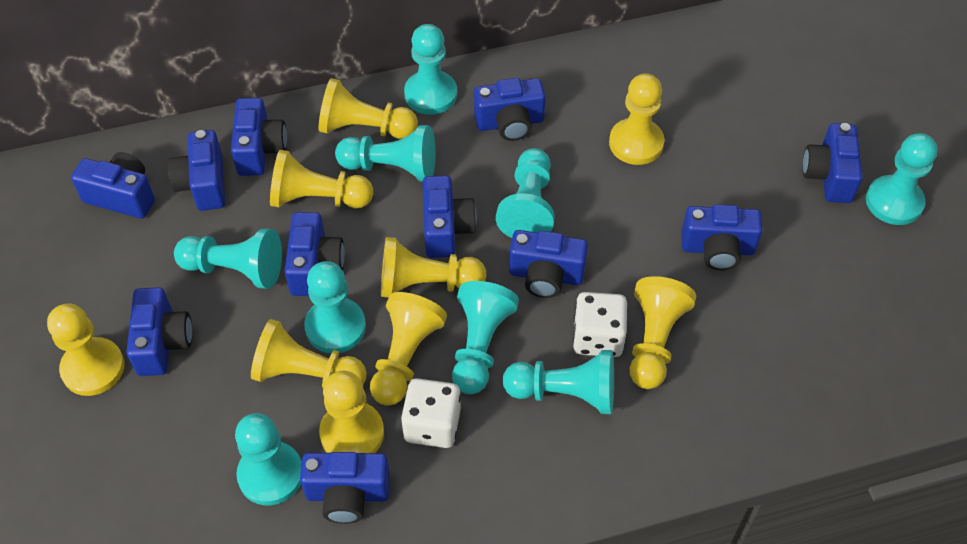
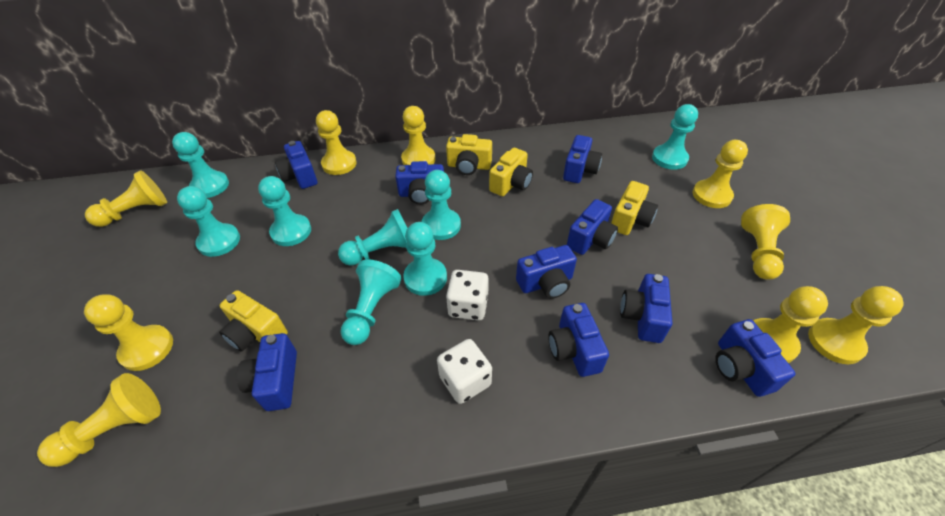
blue camera: 11 -> 9
turquoise pawn: 9 -> 8
yellow camera: 0 -> 4

